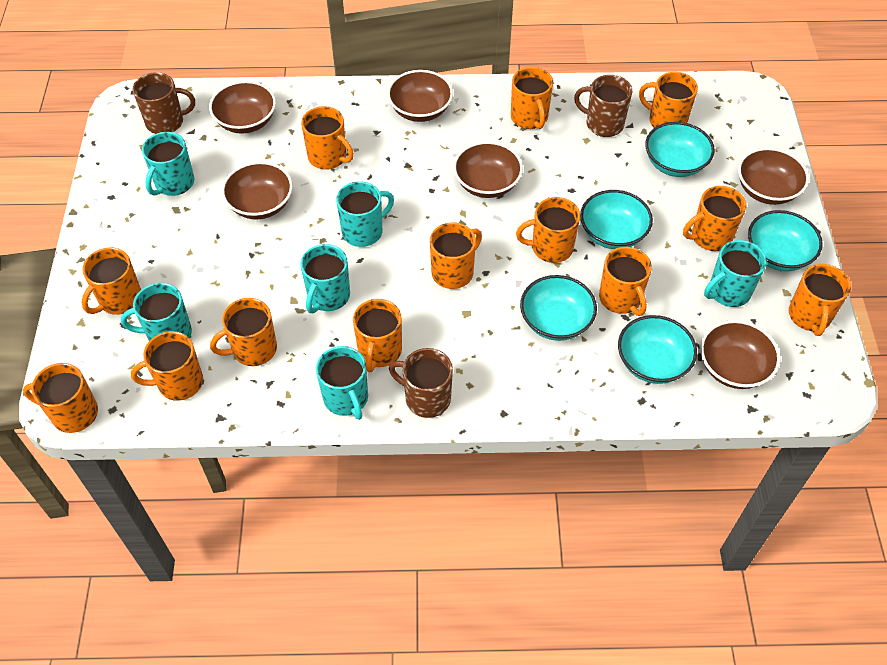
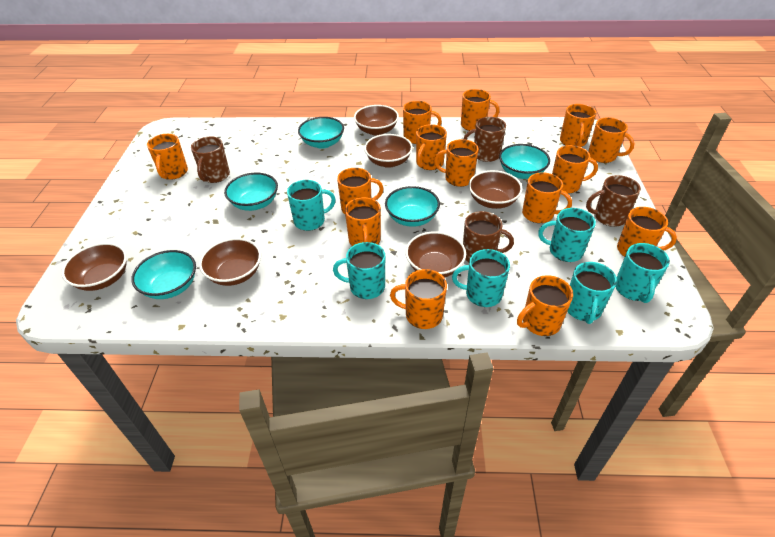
brown mug: 3 -> 4
orange mug: 13 -> 14

